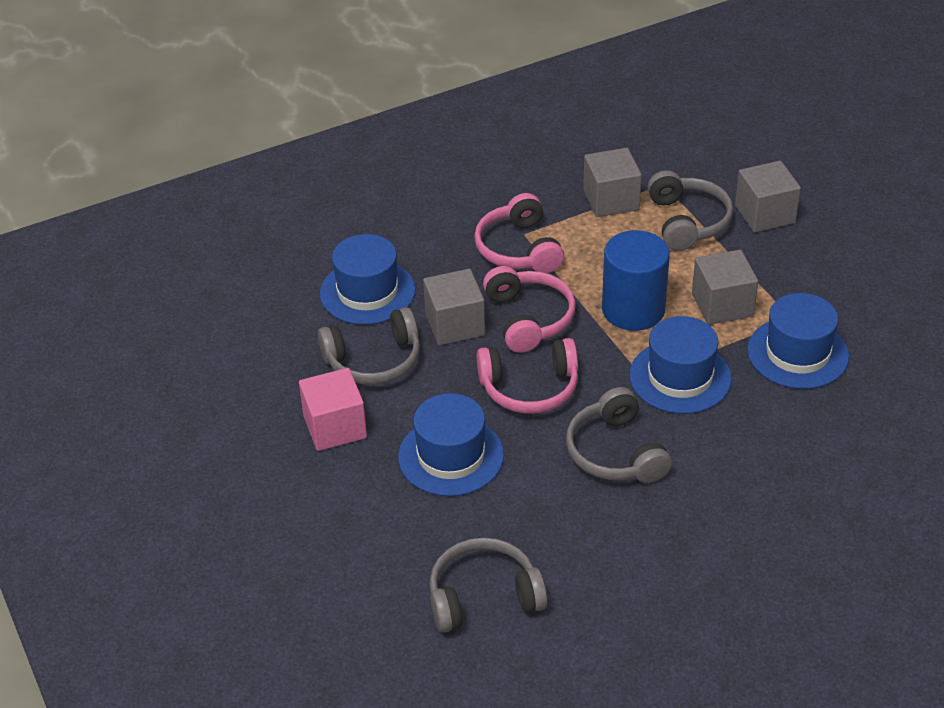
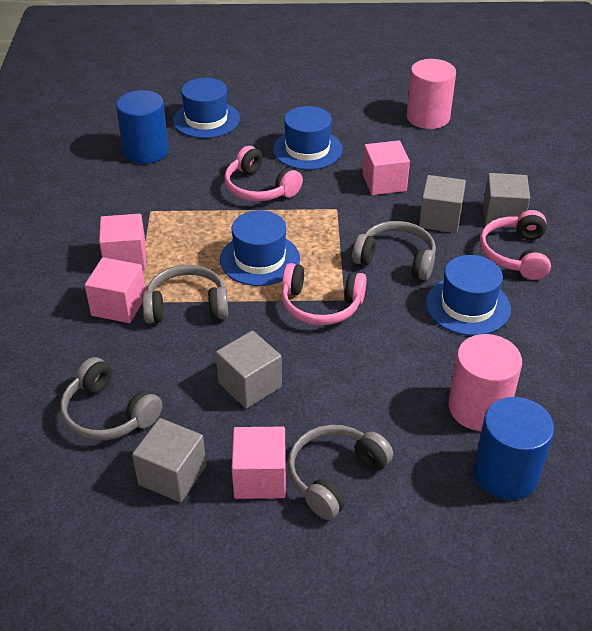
blue cylinder: 1 -> 2
pink cube: 1 -> 4
pink cylinder: 0 -> 2

